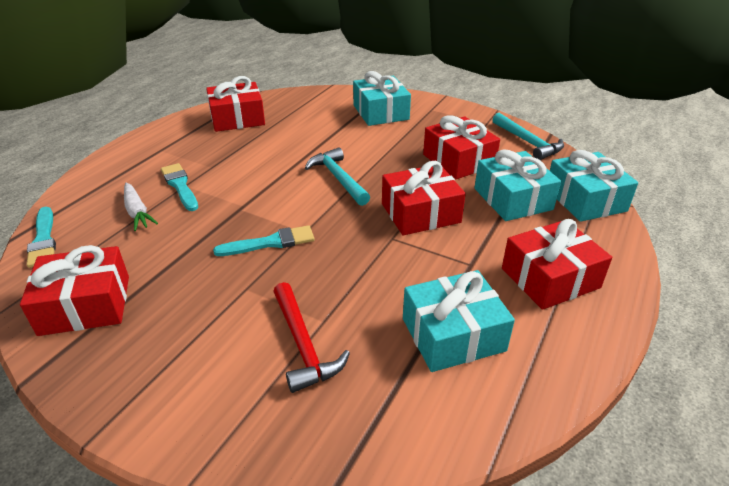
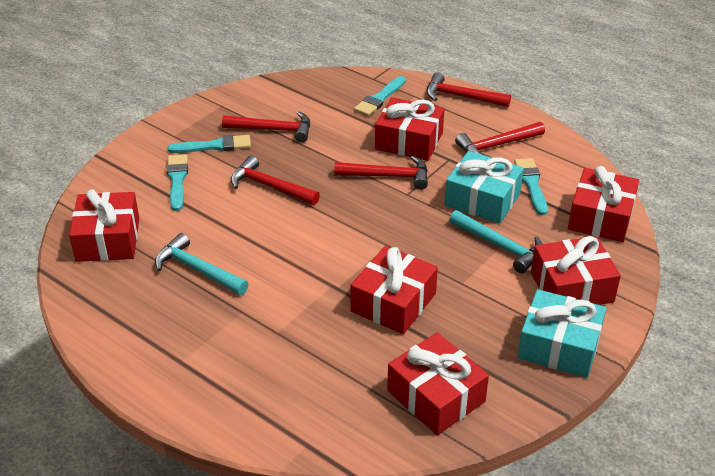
red gift: 5 -> 6
red hammer: 1 -> 5
turquoise brush: 3 -> 4
turquoise gift: 4 -> 2
white carrot: 1 -> 0

